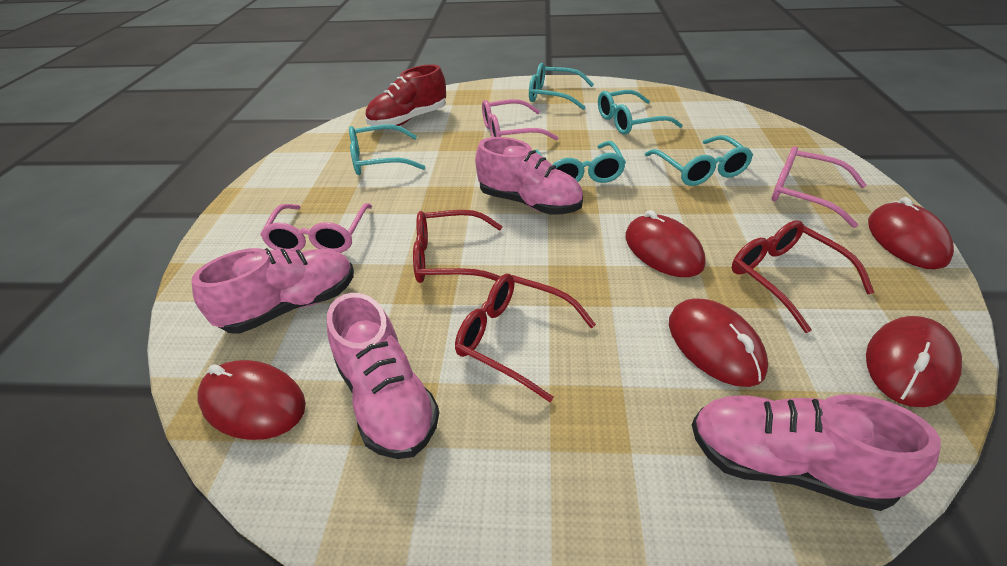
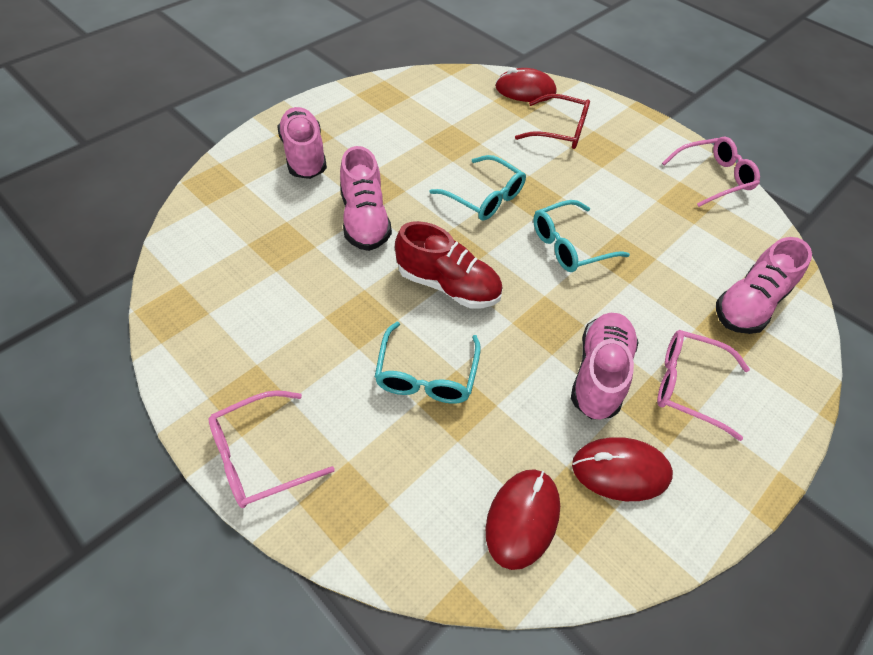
red glasses: 3 -> 1
red mouse: 5 -> 3
turquoise glasses: 5 -> 3

